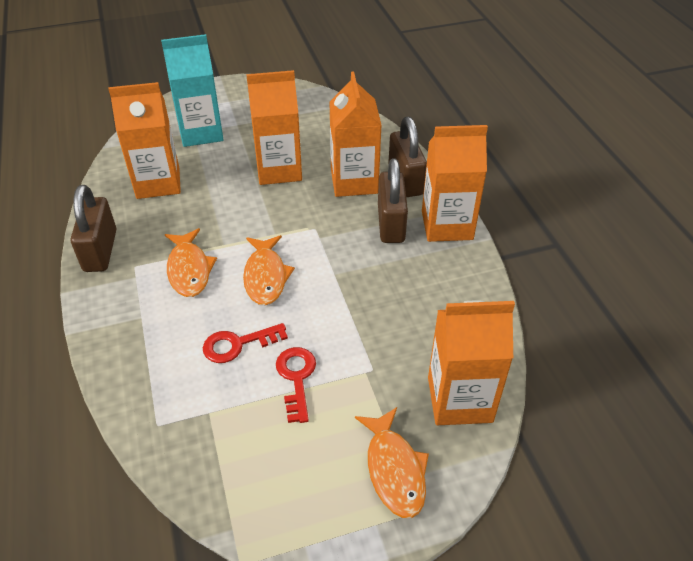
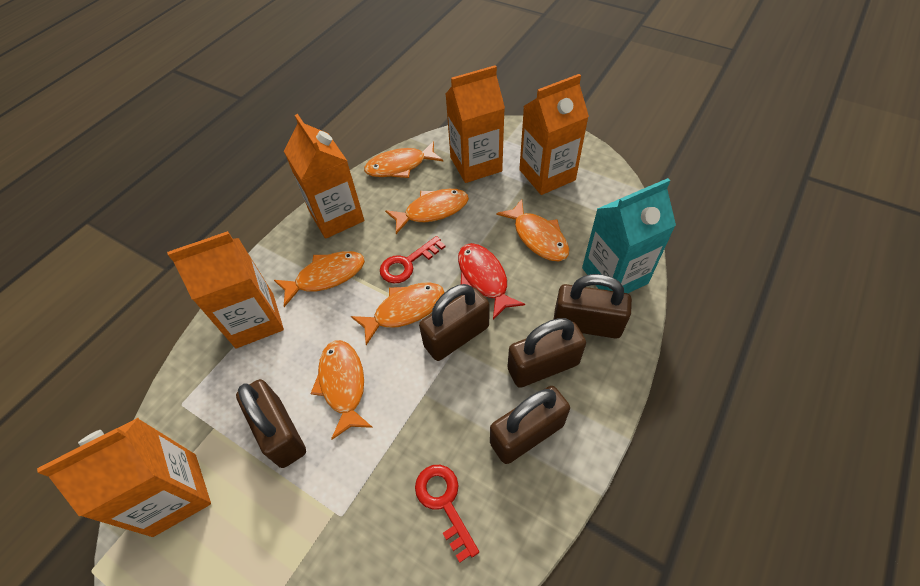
brown padlock: 3 -> 5
orange fish: 3 -> 6
red fish: 0 -> 1

